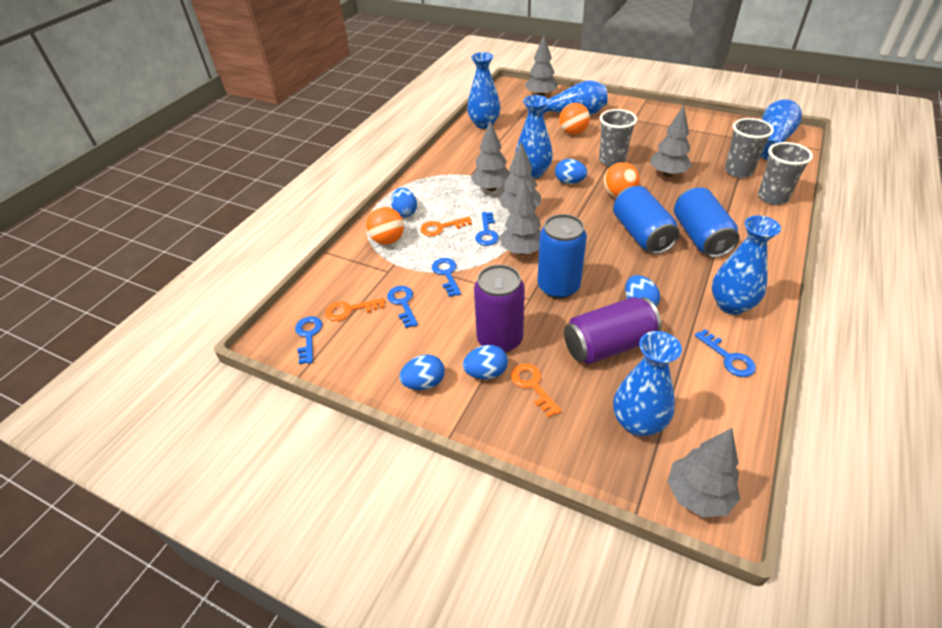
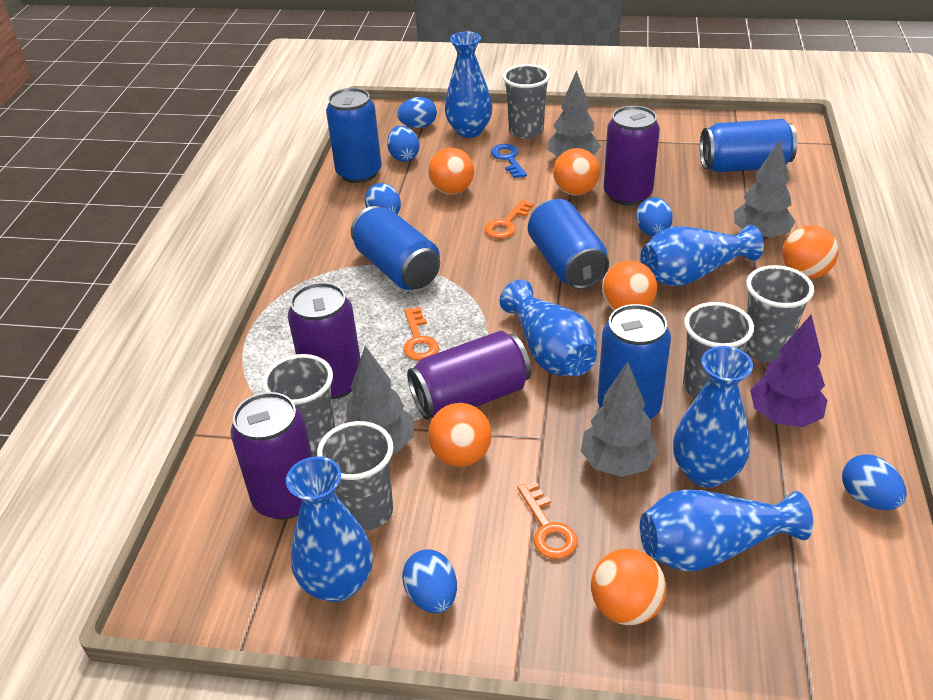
blue can: 3 -> 5
blue egg: 5 -> 6
blue key: 5 -> 1
grey cup: 3 -> 5
grey tree: 6 -> 4
orange ball: 3 -> 6
purple can: 2 -> 4
purple tree: 0 -> 1

